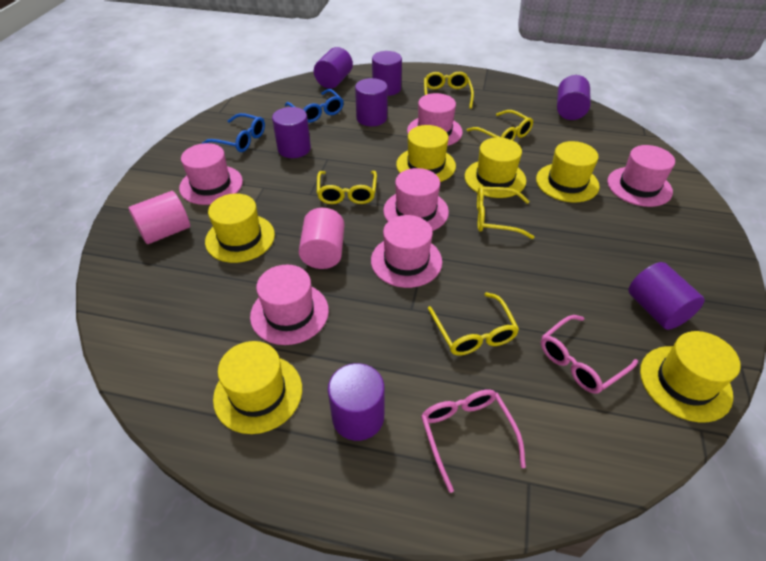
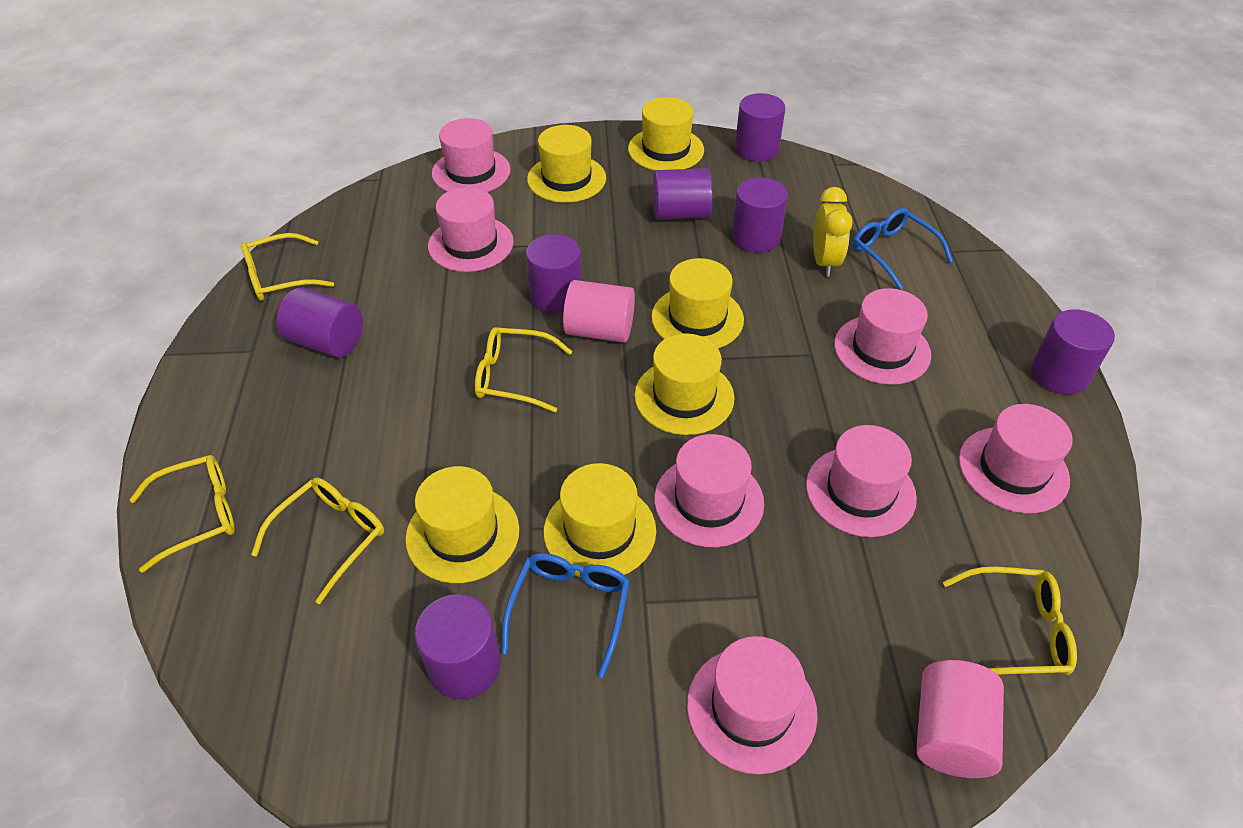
pink glasses: 2 -> 0
pink hat: 6 -> 7
yellow clock: 0 -> 1

